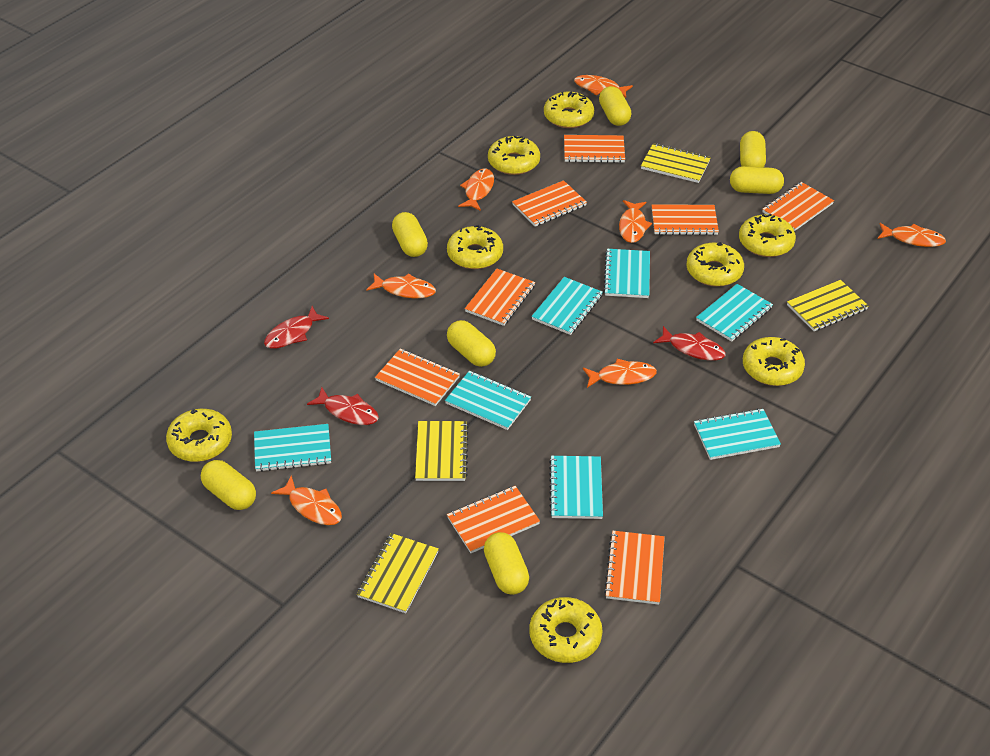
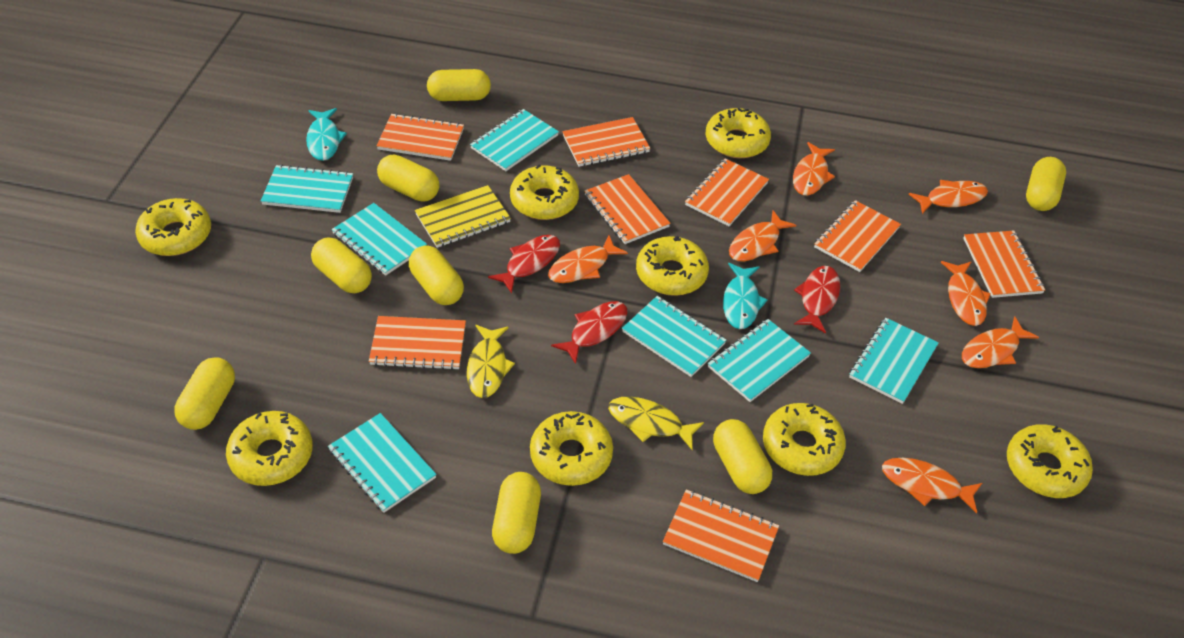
turquoise fish: 0 -> 2
yellow capsule: 7 -> 8
yellow fish: 0 -> 2
yellow notebook: 4 -> 1

